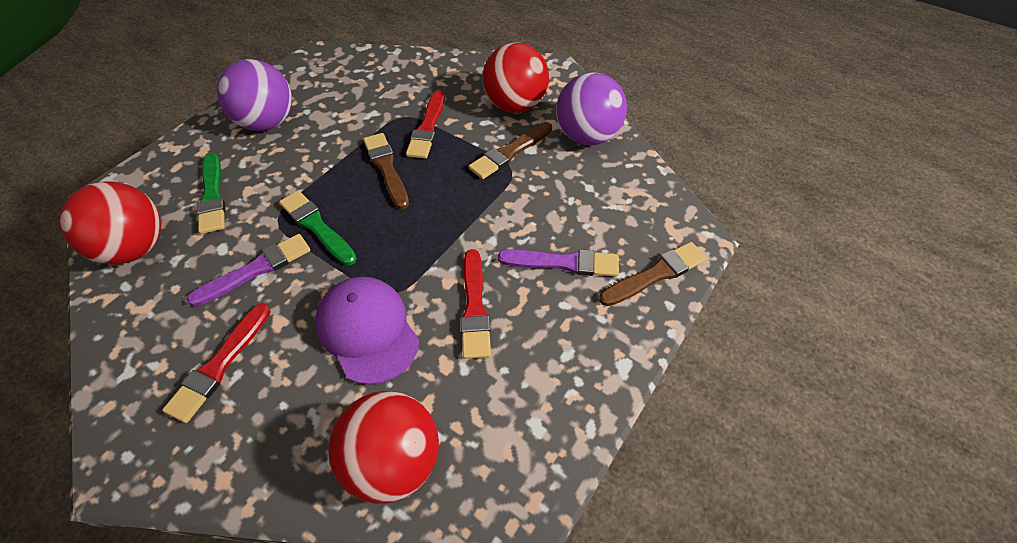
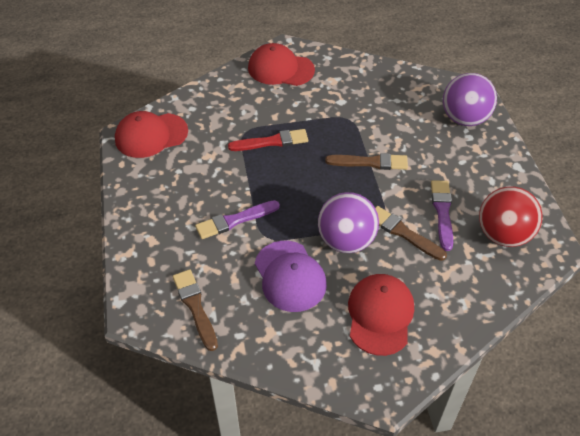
green brush: 2 -> 0
red ball: 3 -> 1
red brush: 3 -> 1
red cap: 0 -> 3

